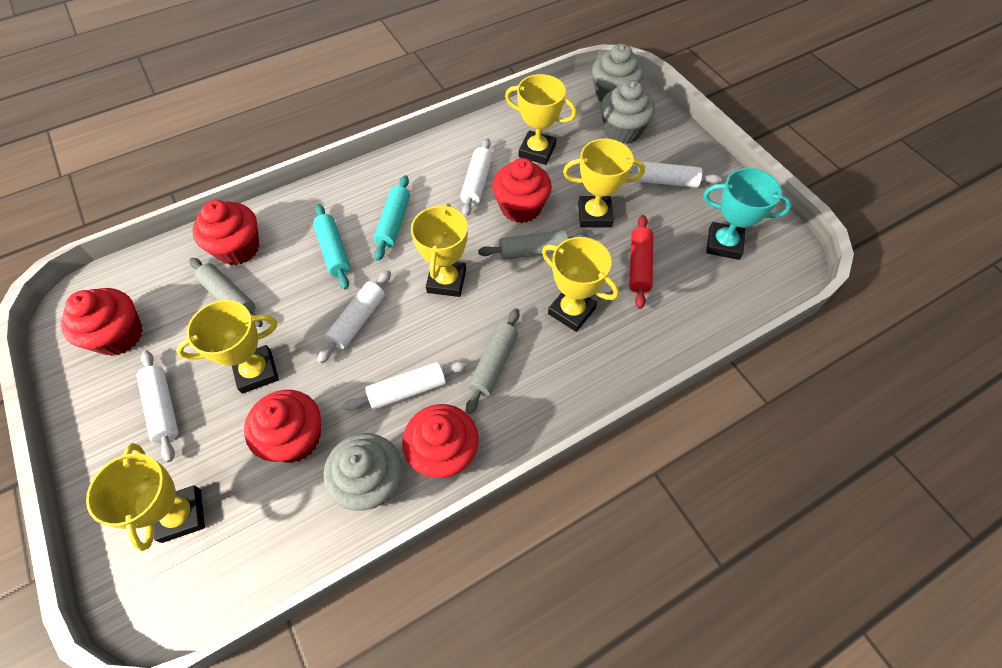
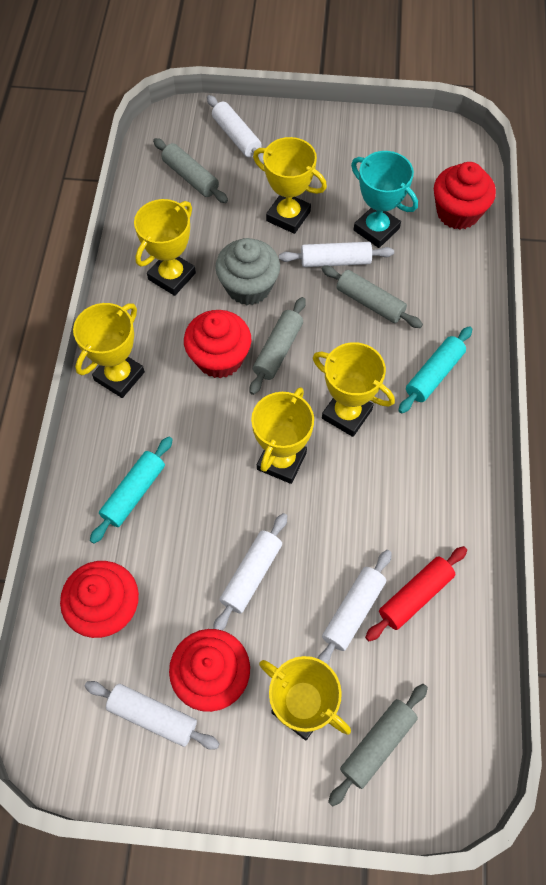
grey cupcake: 3 -> 1
grey rolling pin: 3 -> 4
red cupcake: 5 -> 4

